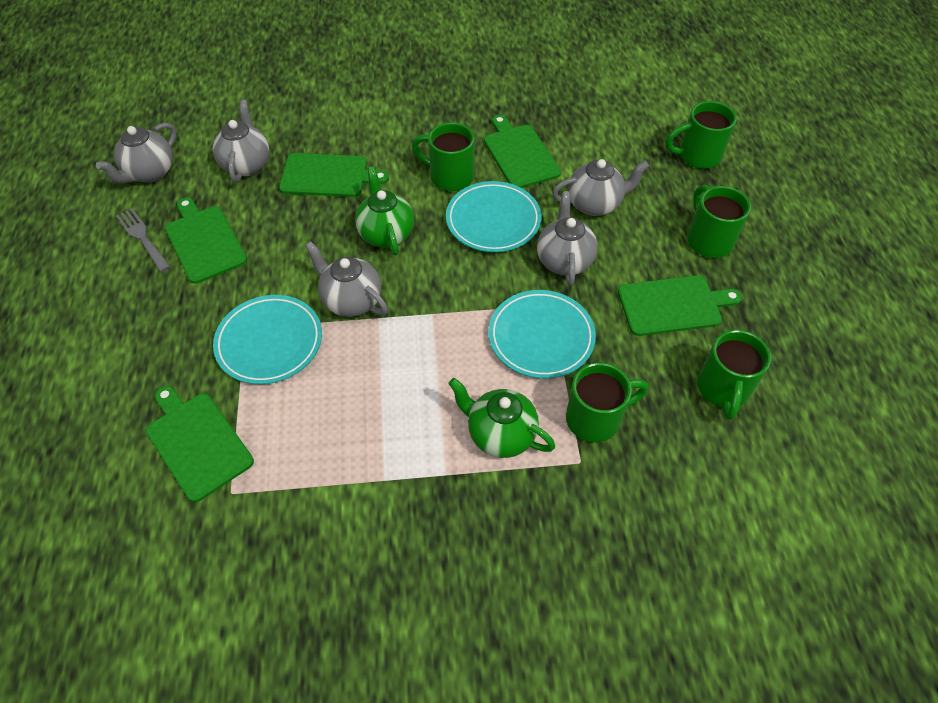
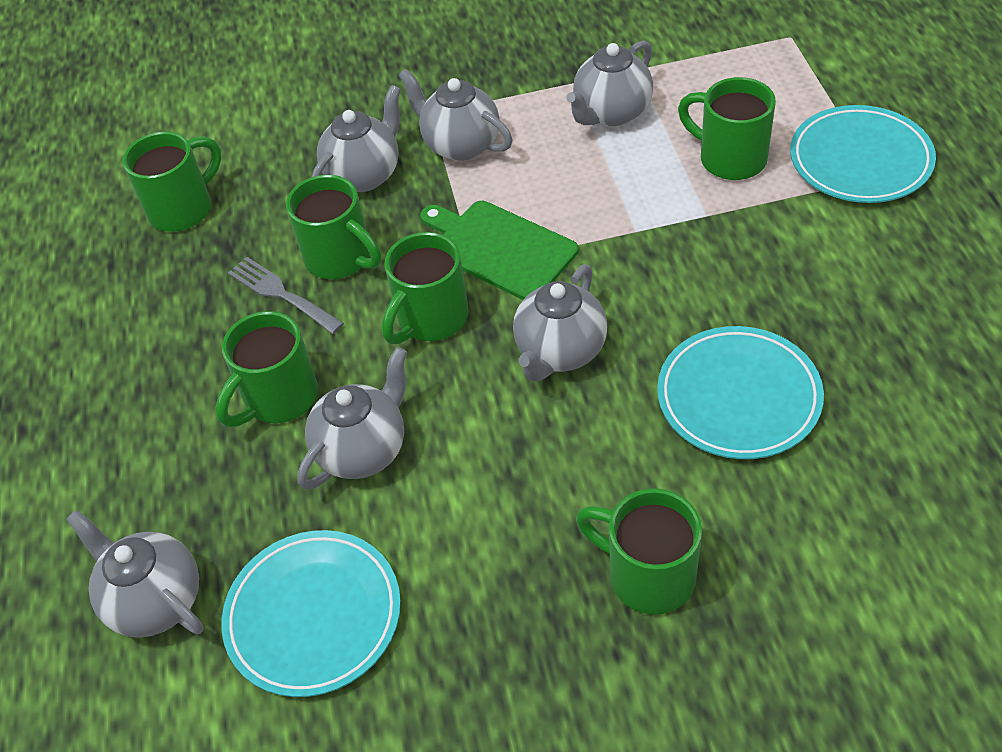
green cutting board: 5 -> 1
green mug: 5 -> 6
green teapot: 2 -> 0
grey teapot: 5 -> 6

